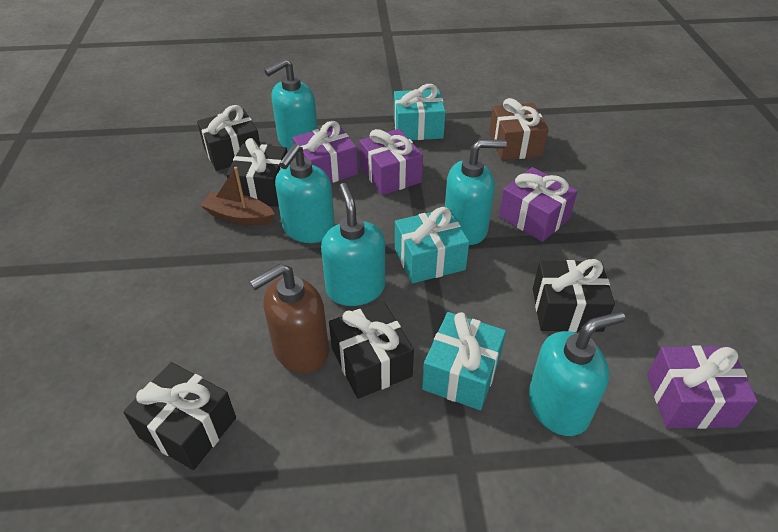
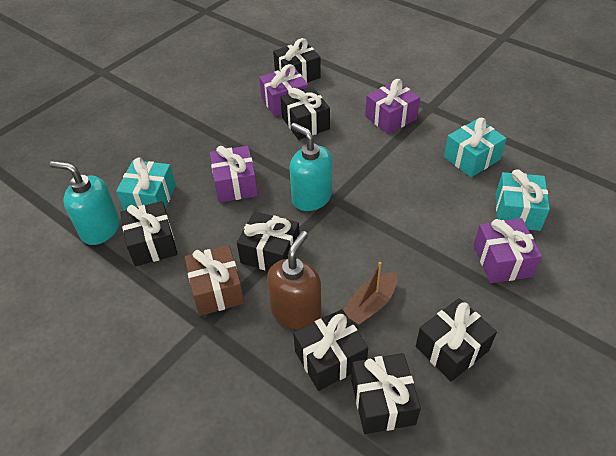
black gift: 5 -> 7
turquoise soap dispenser: 5 -> 2

